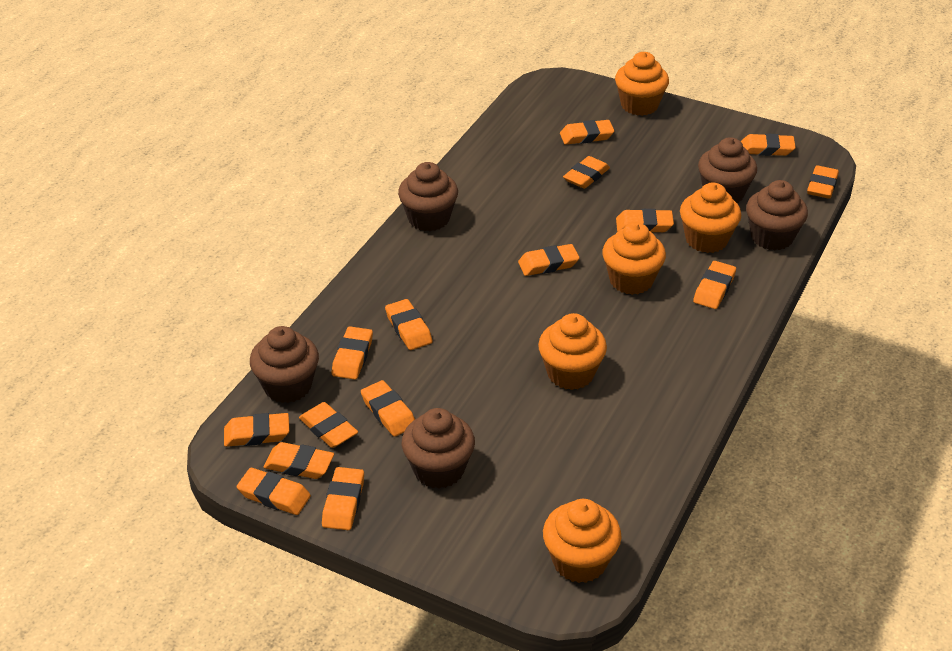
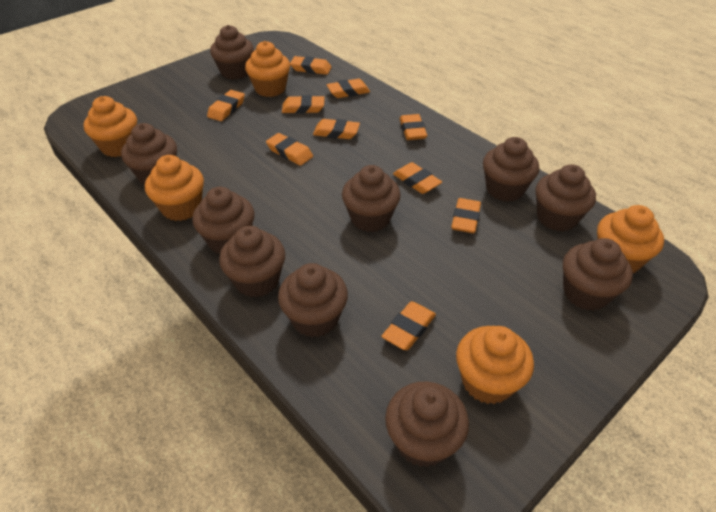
brown cupcake: 5 -> 10
orange eraser: 15 -> 10

